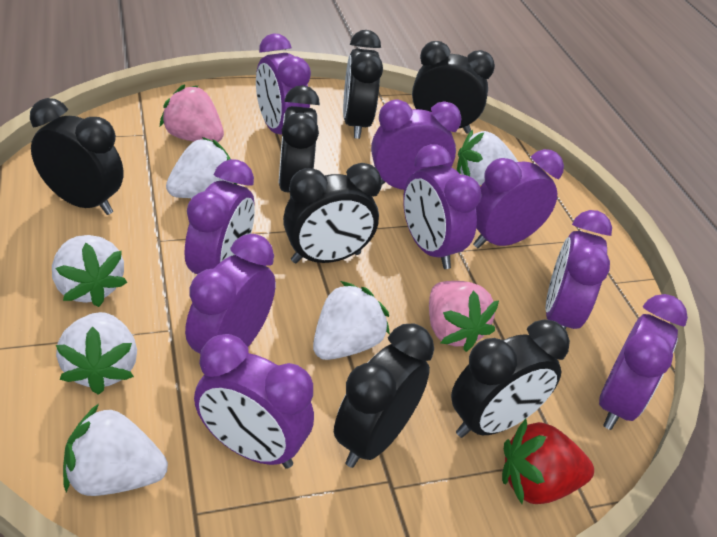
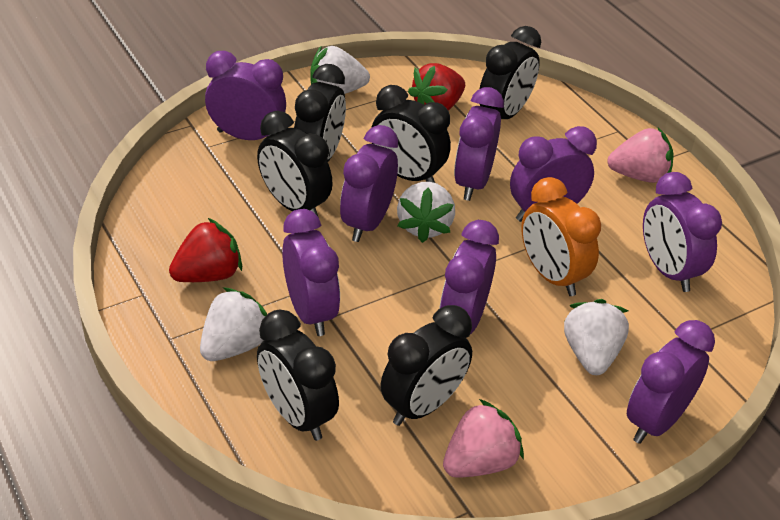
black clock: 7 -> 6
orange clock: 0 -> 1
purple clock: 9 -> 8
red strawberry: 1 -> 2
white strawberry: 6 -> 4

